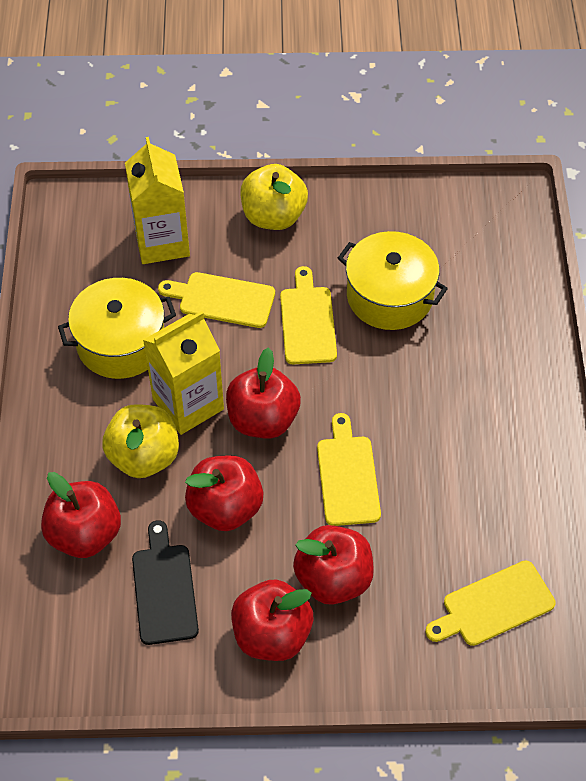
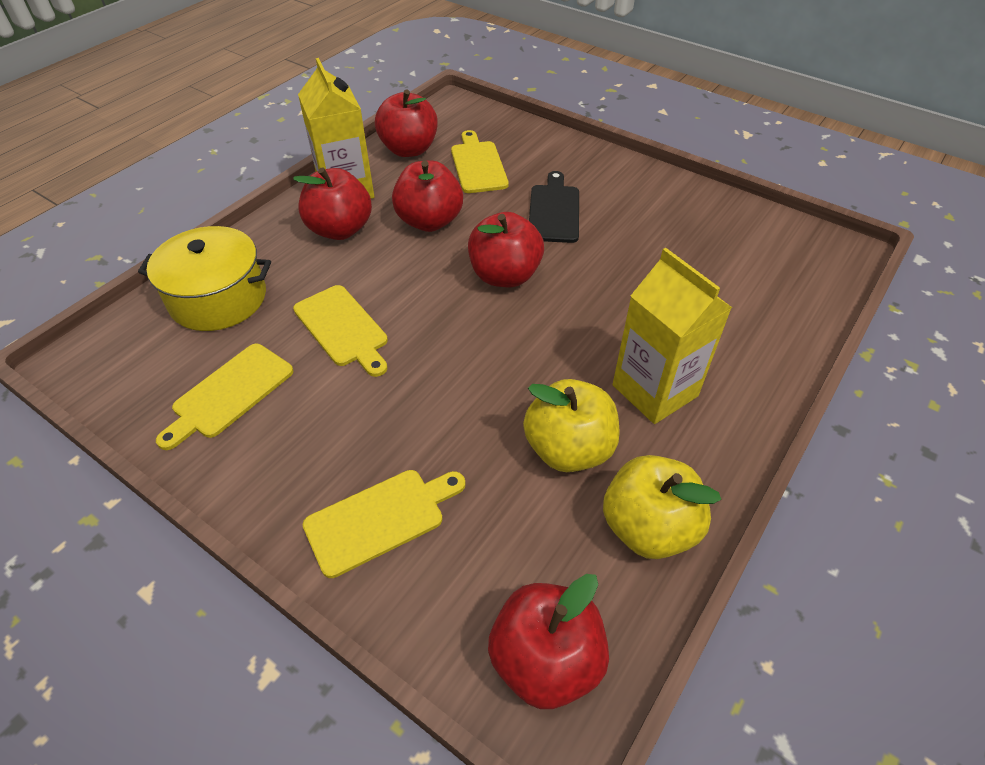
yellow pot: 2 -> 1

